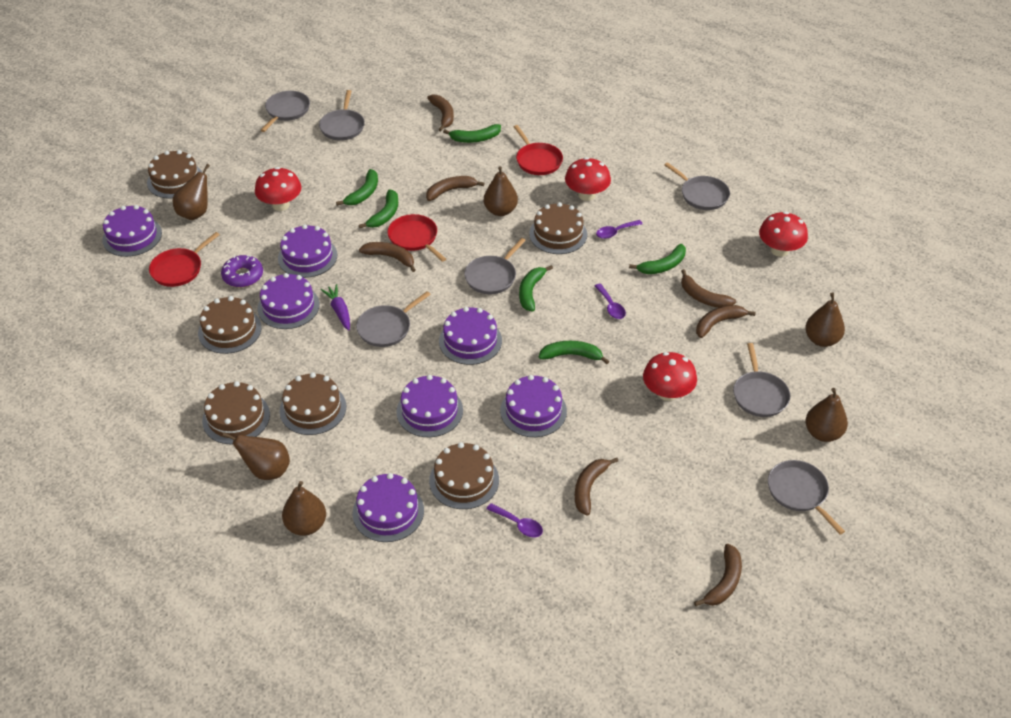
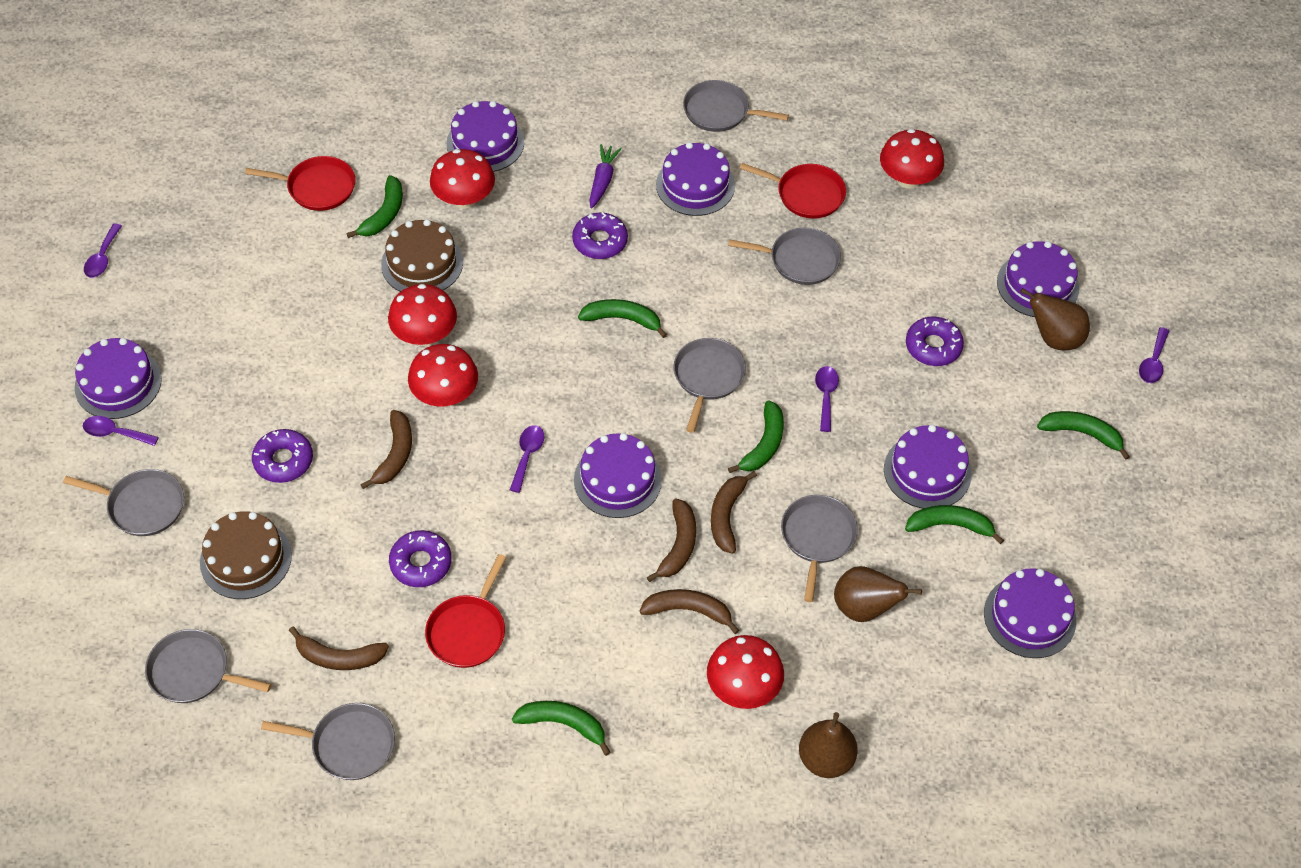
brown banana: 7 -> 5
brown cake: 6 -> 2
brown pear: 6 -> 3
purple donut: 1 -> 4
purple spoon: 3 -> 5
red mushroom: 4 -> 5

